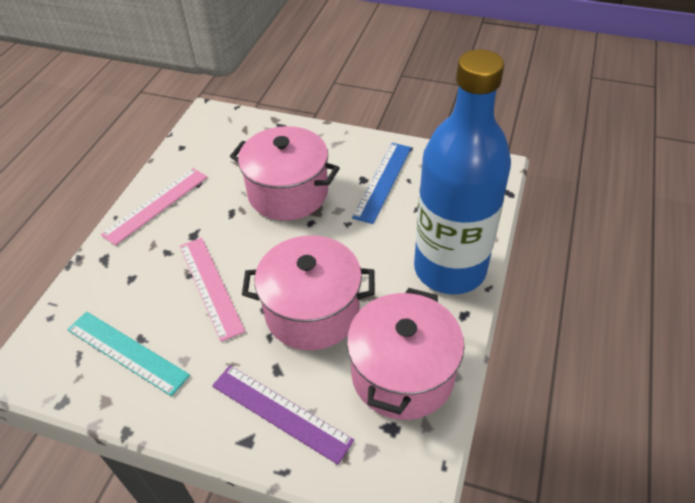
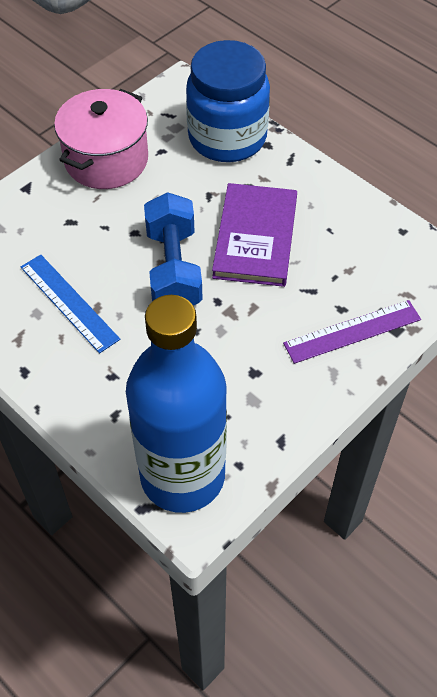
blue dumbbell: 0 -> 1
blue jar: 0 -> 1
pink pot: 3 -> 1
pink ruler: 2 -> 0
purple book: 0 -> 1
turquoise ruler: 1 -> 0

